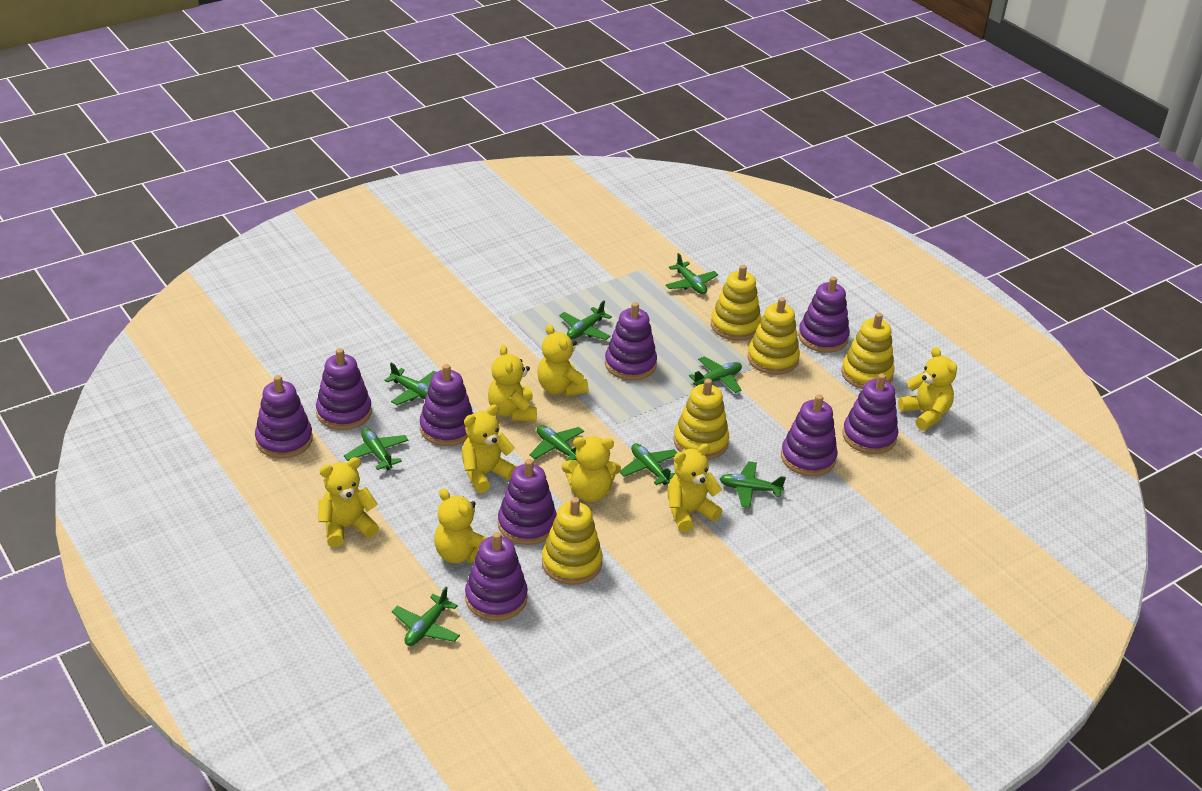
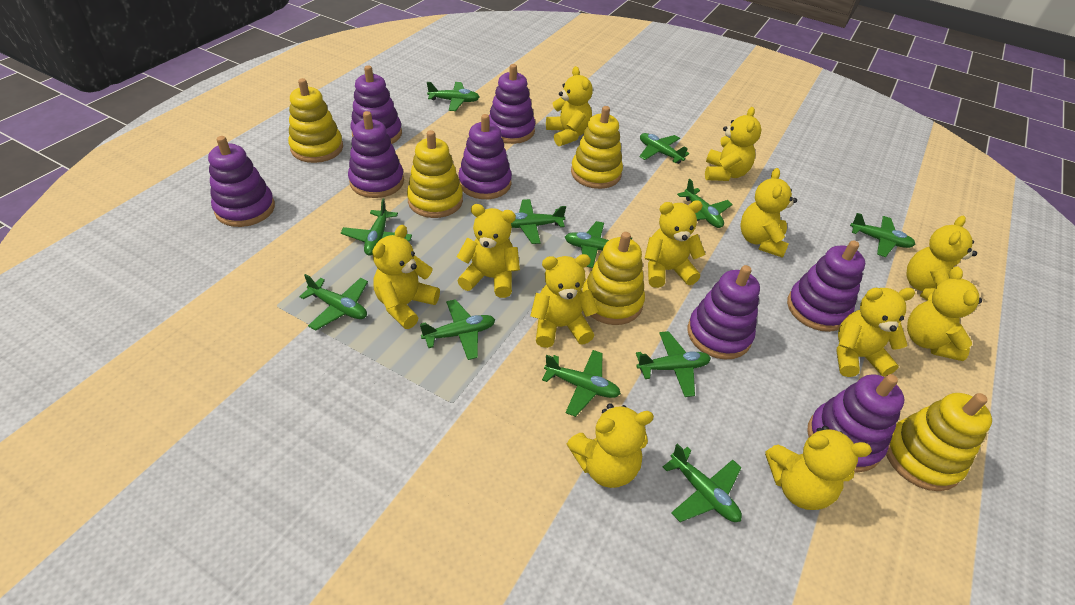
green plane: 9 -> 12
purple stacking toy: 9 -> 8
yellow teddy bear: 8 -> 12

